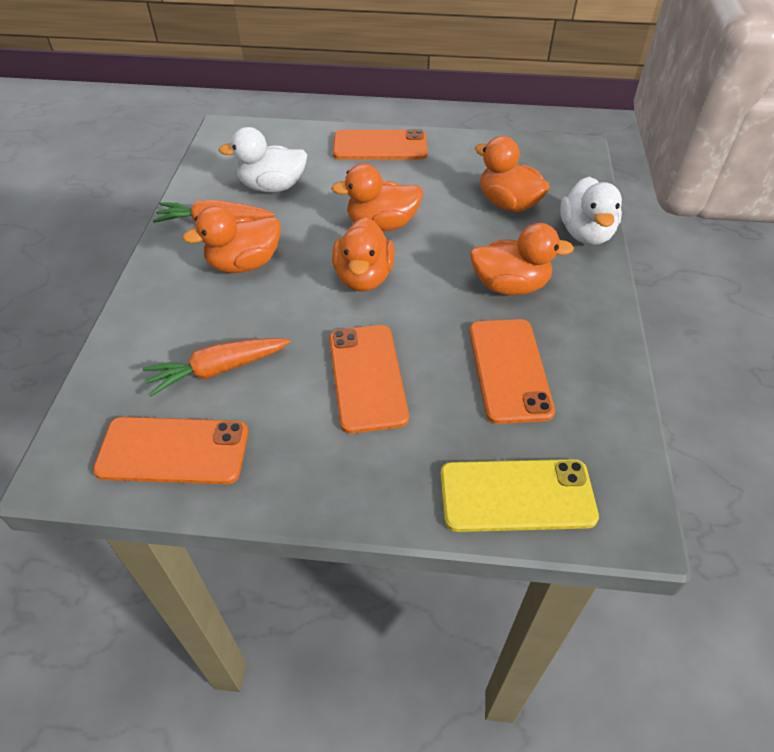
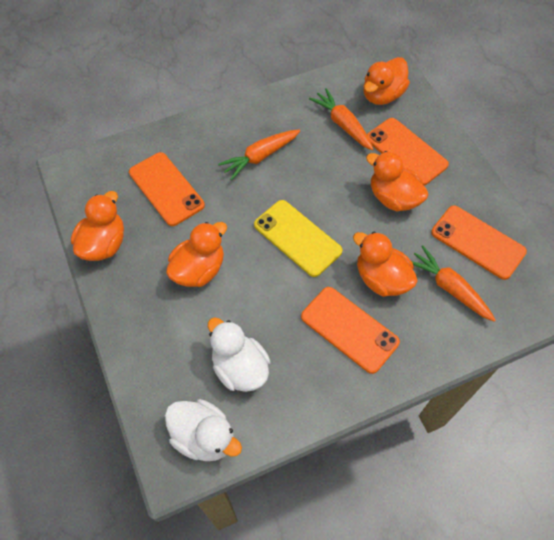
orange carrot: 2 -> 3

